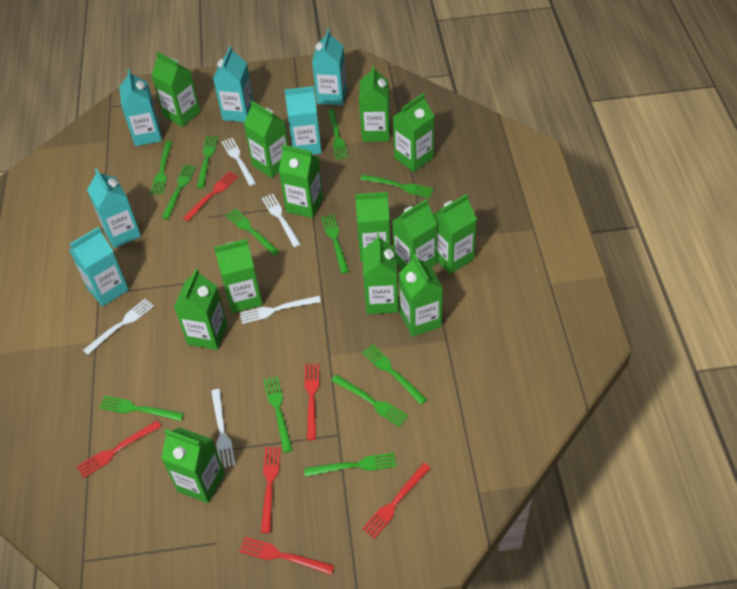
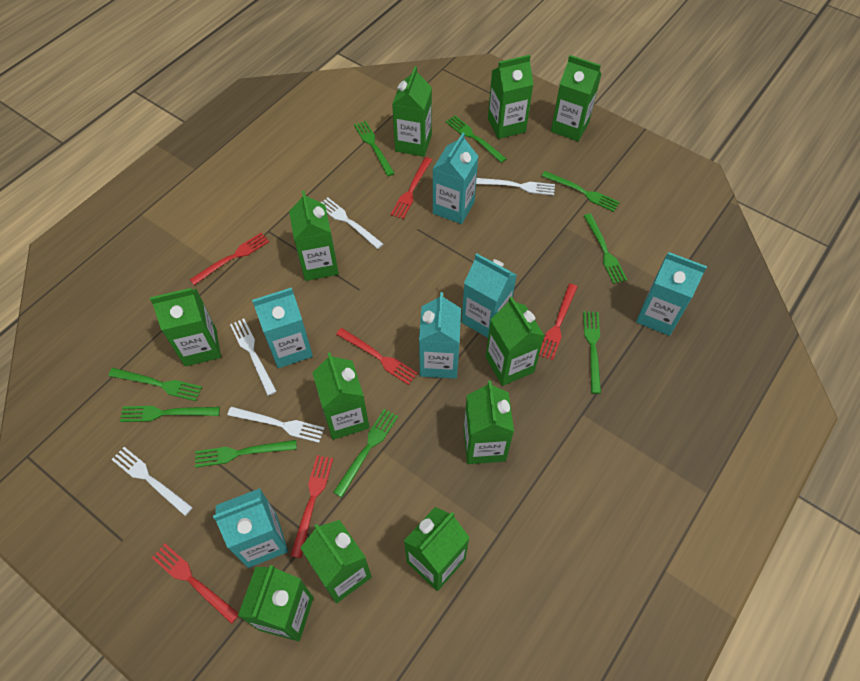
green carton: 13 -> 11
green fork: 12 -> 9

